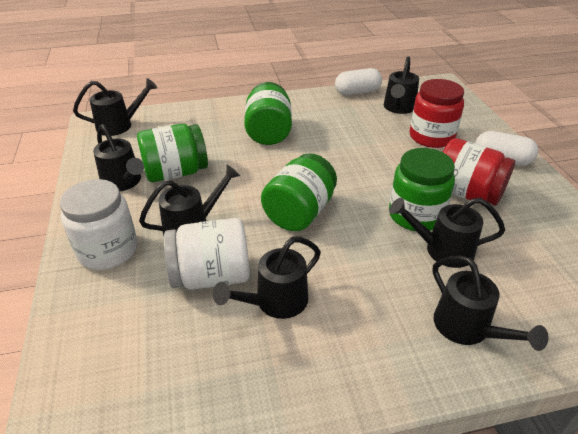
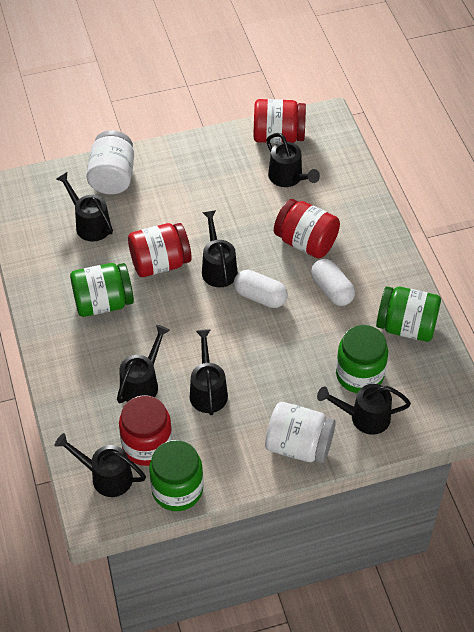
red jar: 2 -> 4

